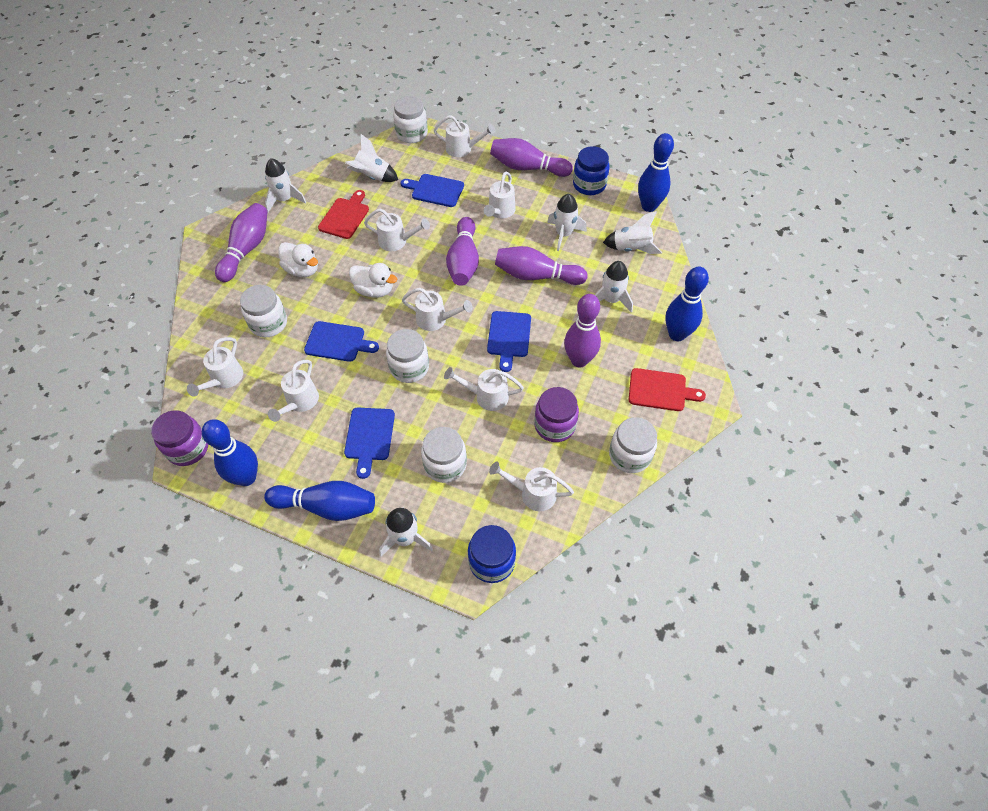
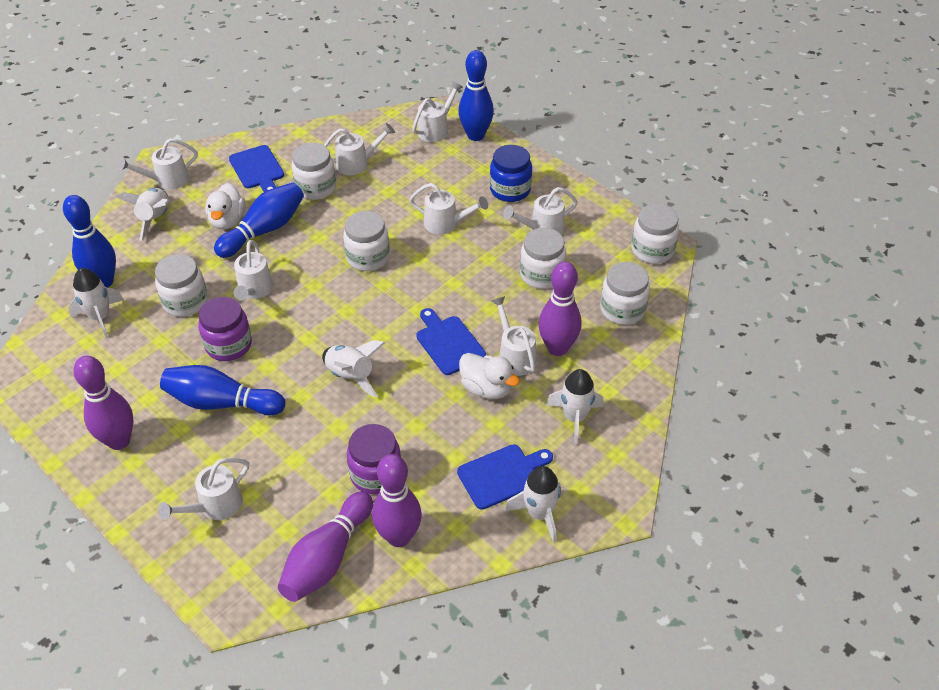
blue cutting board: 4 -> 3
blue jar: 2 -> 1
purple bowling pin: 5 -> 4
red cutting board: 2 -> 0
white jar: 5 -> 6
white rocket: 6 -> 5

